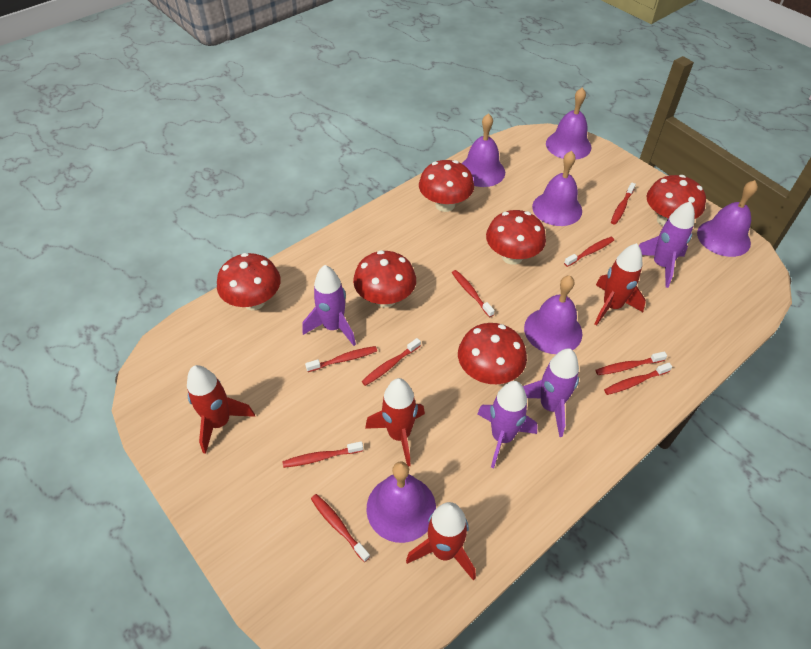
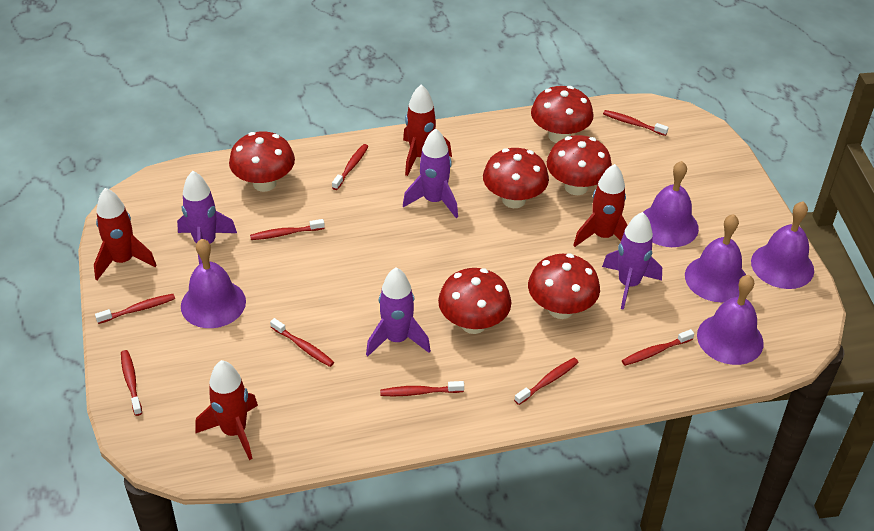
purple bell: 6 -> 5

